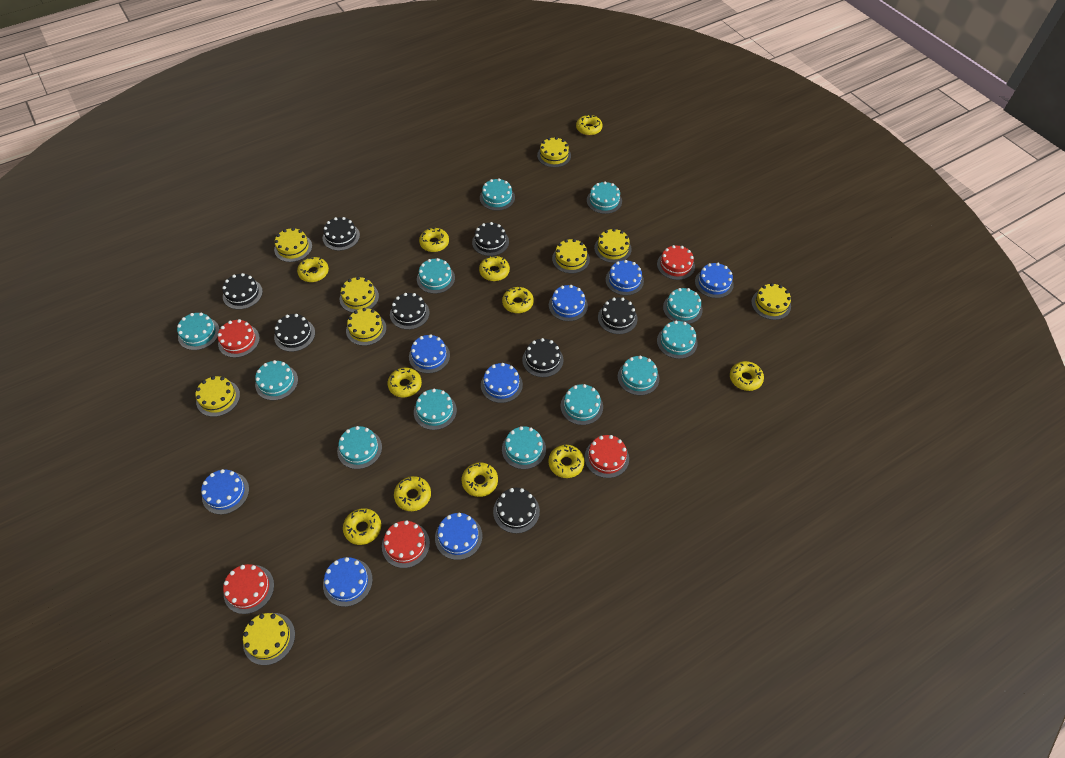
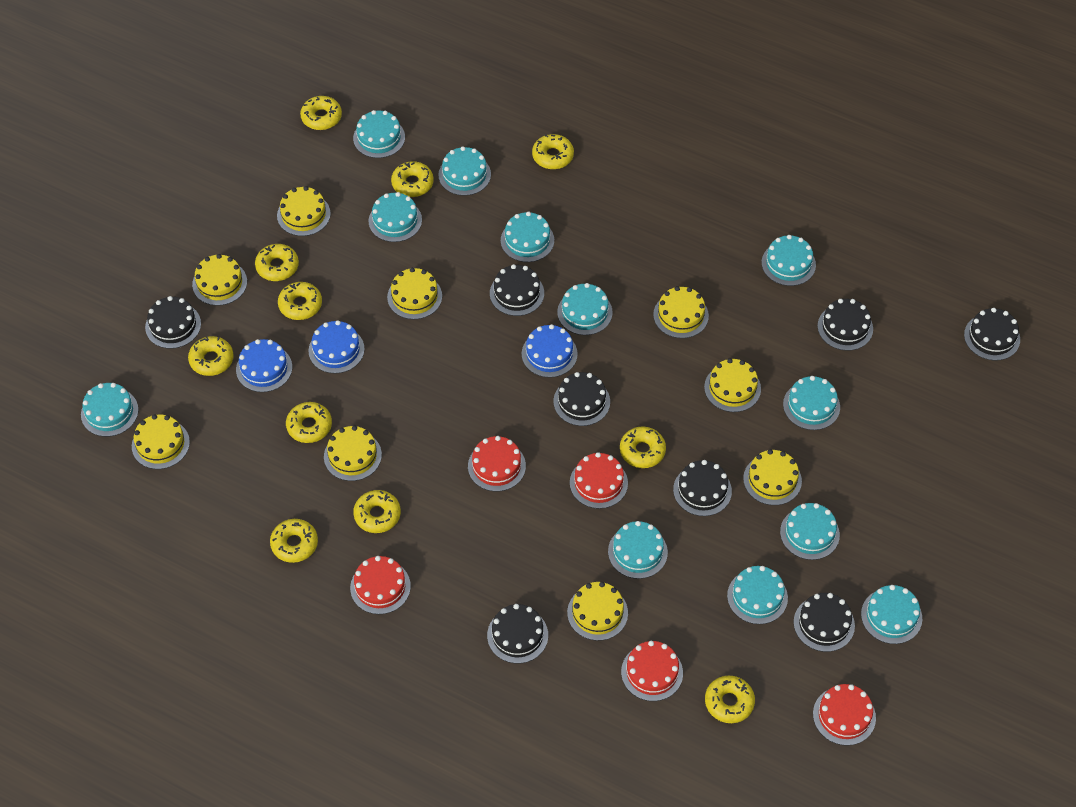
blue cake: 8 -> 3

